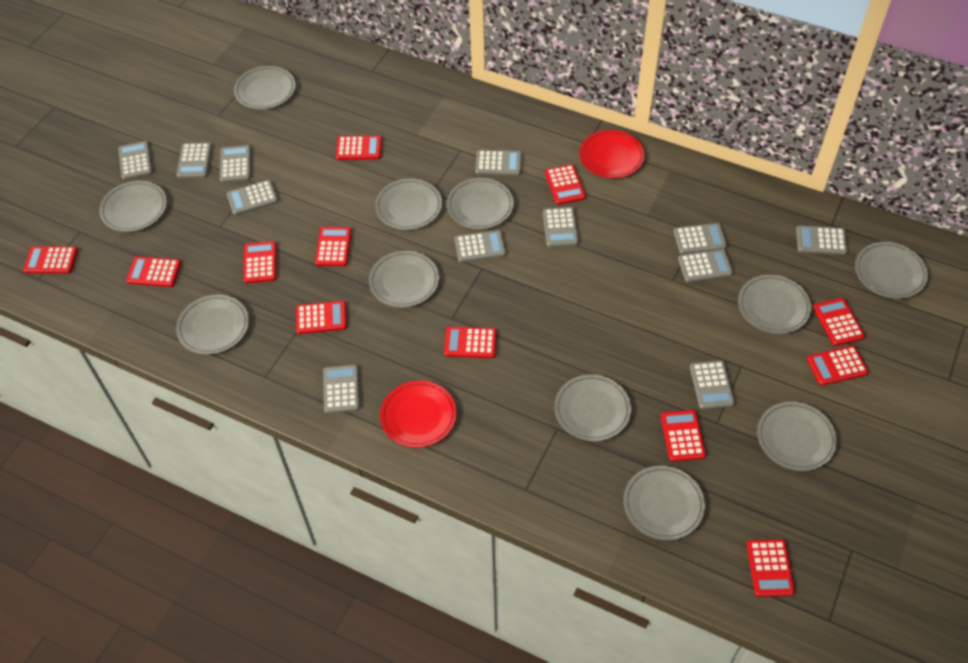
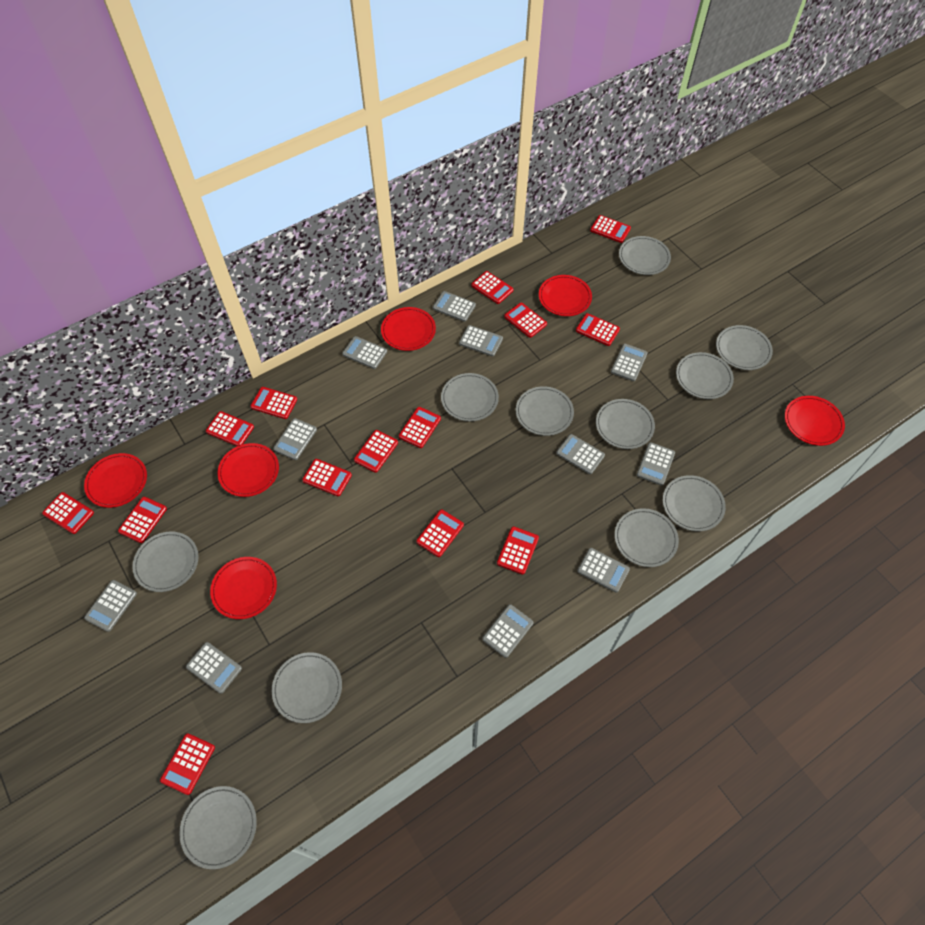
grey calculator: 12 -> 11
red calculator: 12 -> 14
red plate: 2 -> 6

